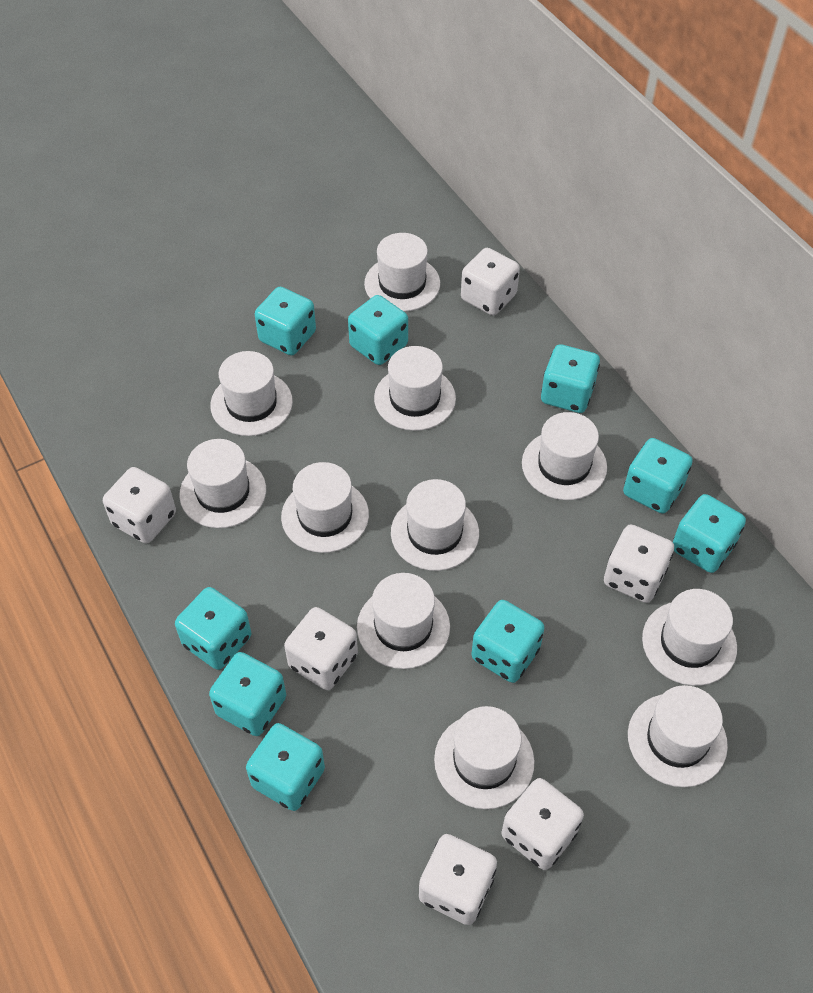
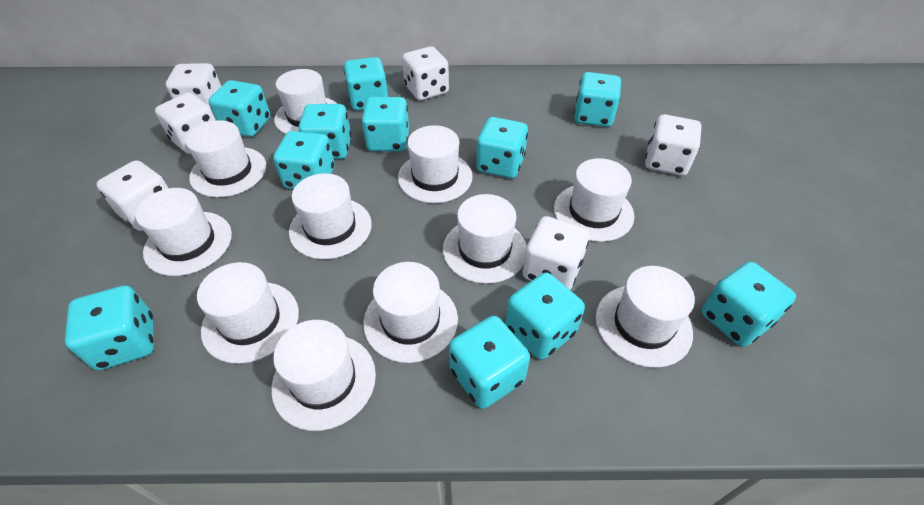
turquoise dice: 9 -> 11

